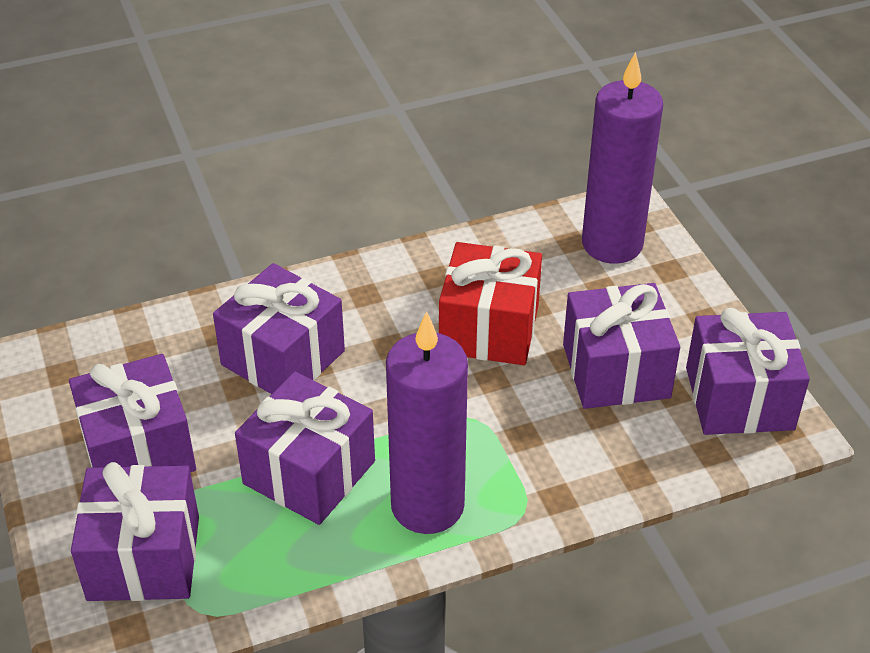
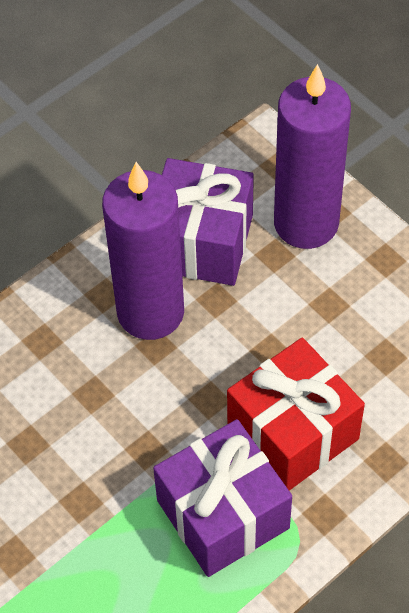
purple gift: 6 -> 2

